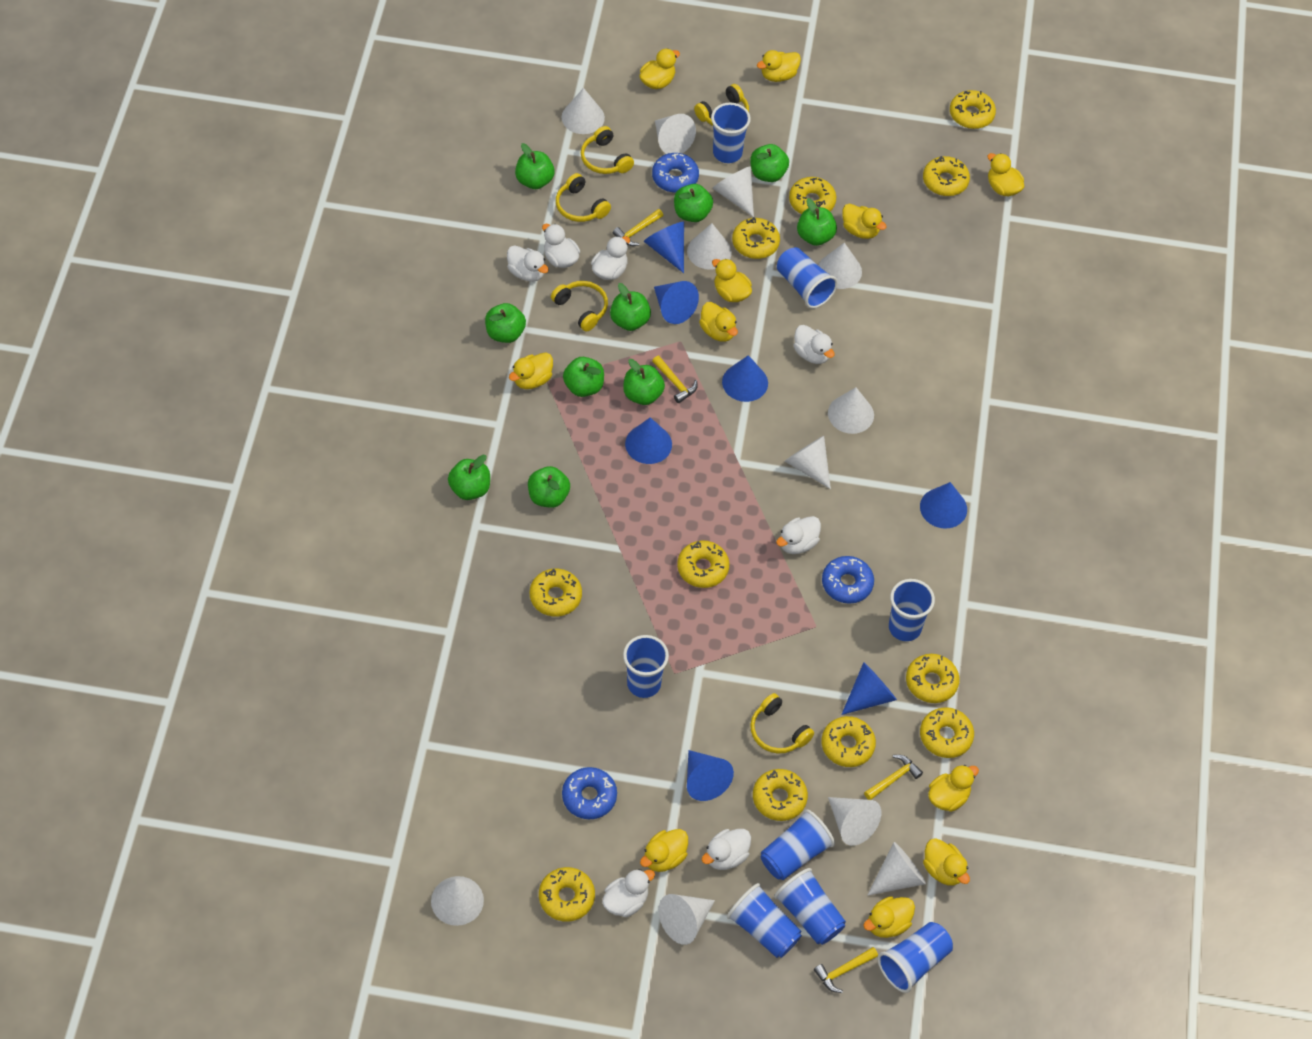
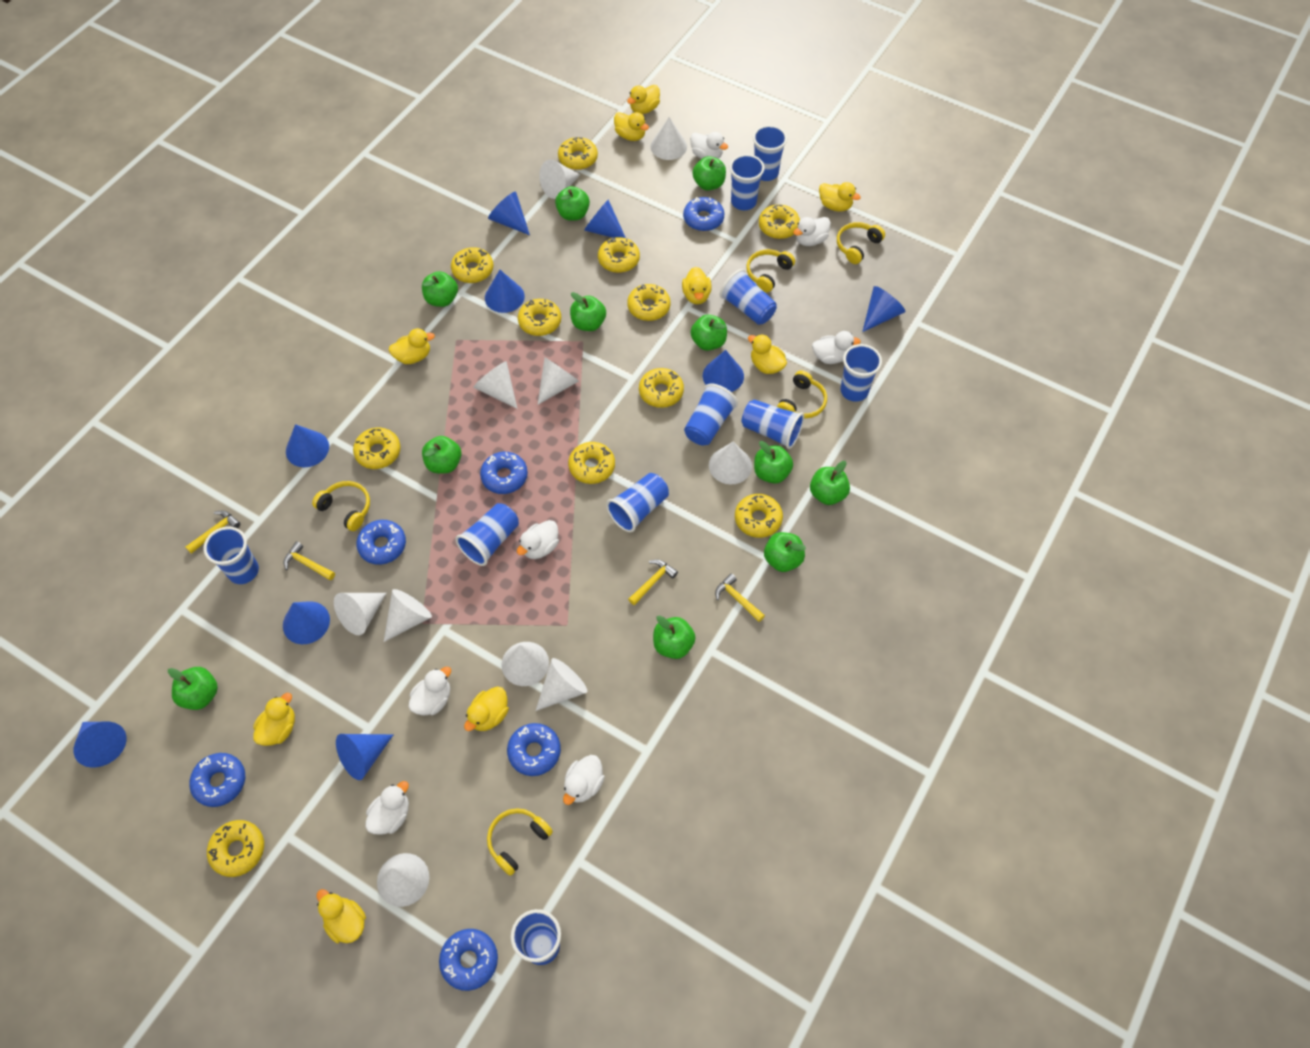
blue cone: 7 -> 9
blue cup: 8 -> 10
blue donut: 3 -> 6
green apple: 10 -> 11
white cone: 11 -> 10
yellow duck: 11 -> 9

